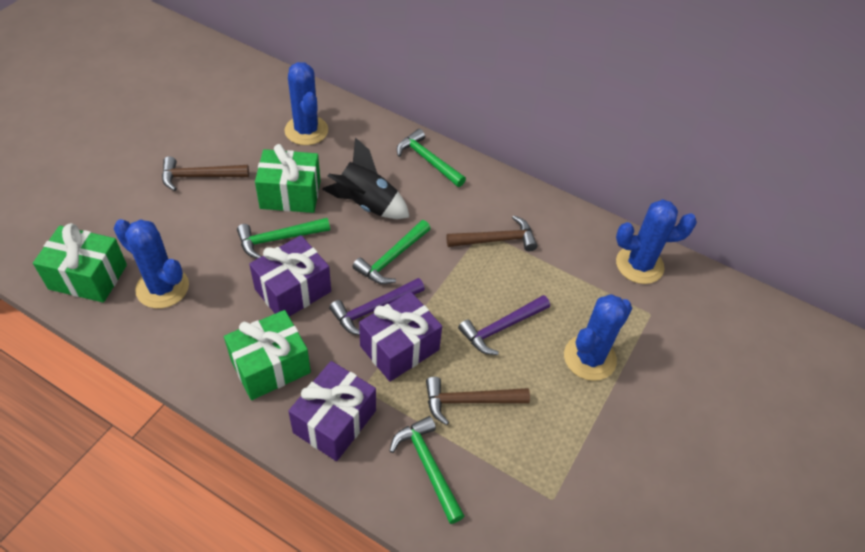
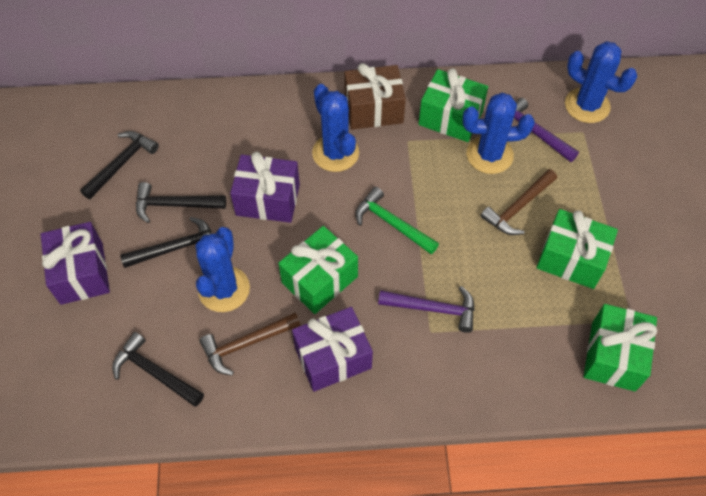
black hammer: 0 -> 4
black rocket: 1 -> 0
brown gift: 0 -> 1
brown hammer: 3 -> 2
green gift: 3 -> 4
green hammer: 4 -> 1

